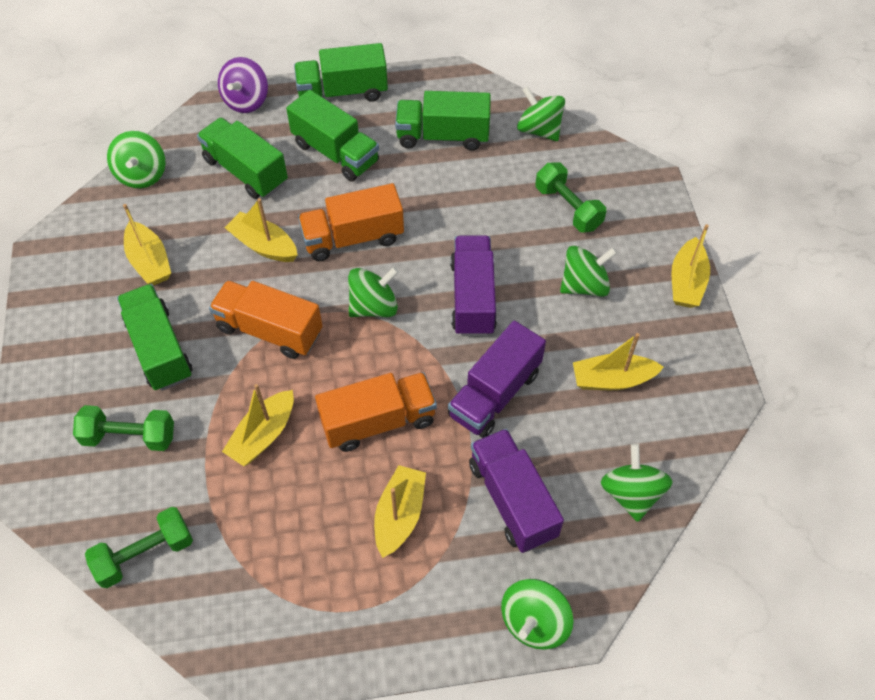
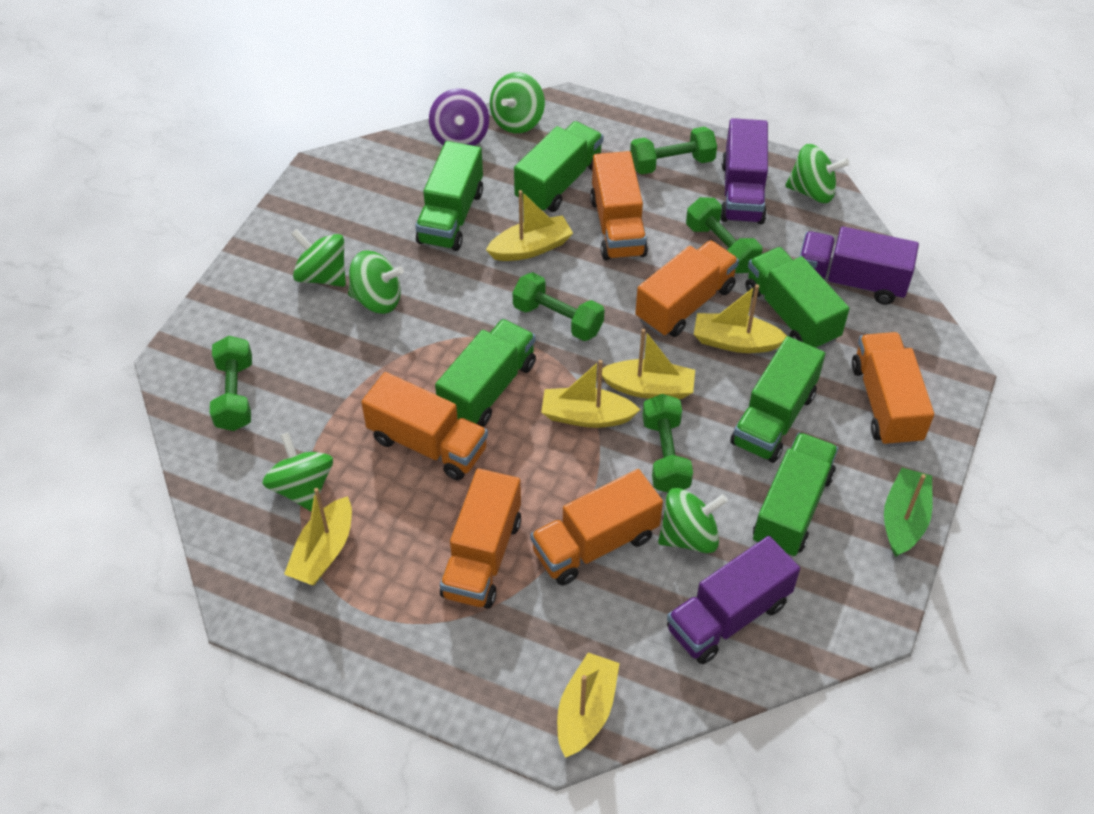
green boat: 0 -> 1
green dumbbell: 3 -> 5
green truck: 5 -> 6
orange truck: 3 -> 6

